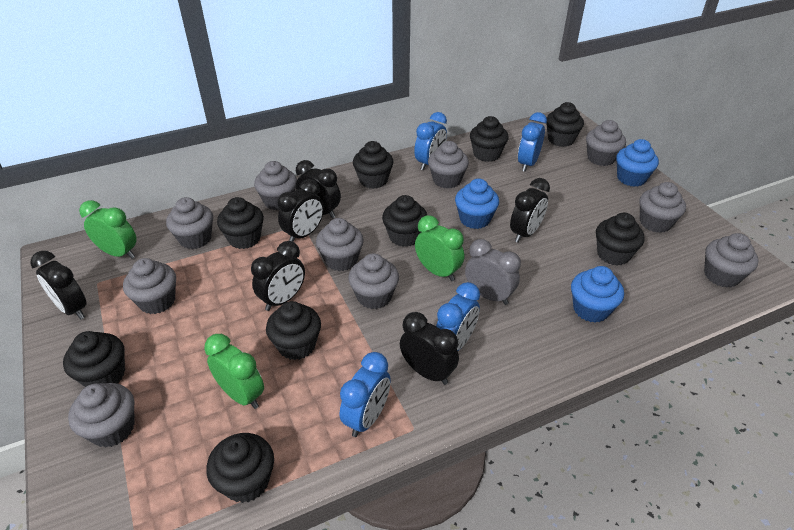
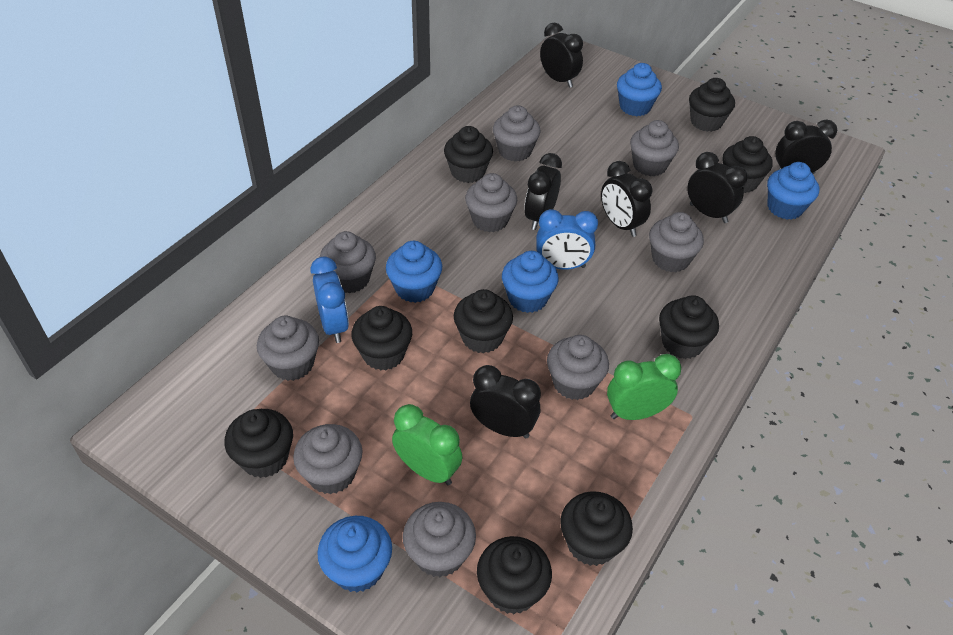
blue clock: 4 -> 2
blue cupcake: 3 -> 5
green clock: 3 -> 2
grey clock: 1 -> 0
grey cupcake: 10 -> 9

